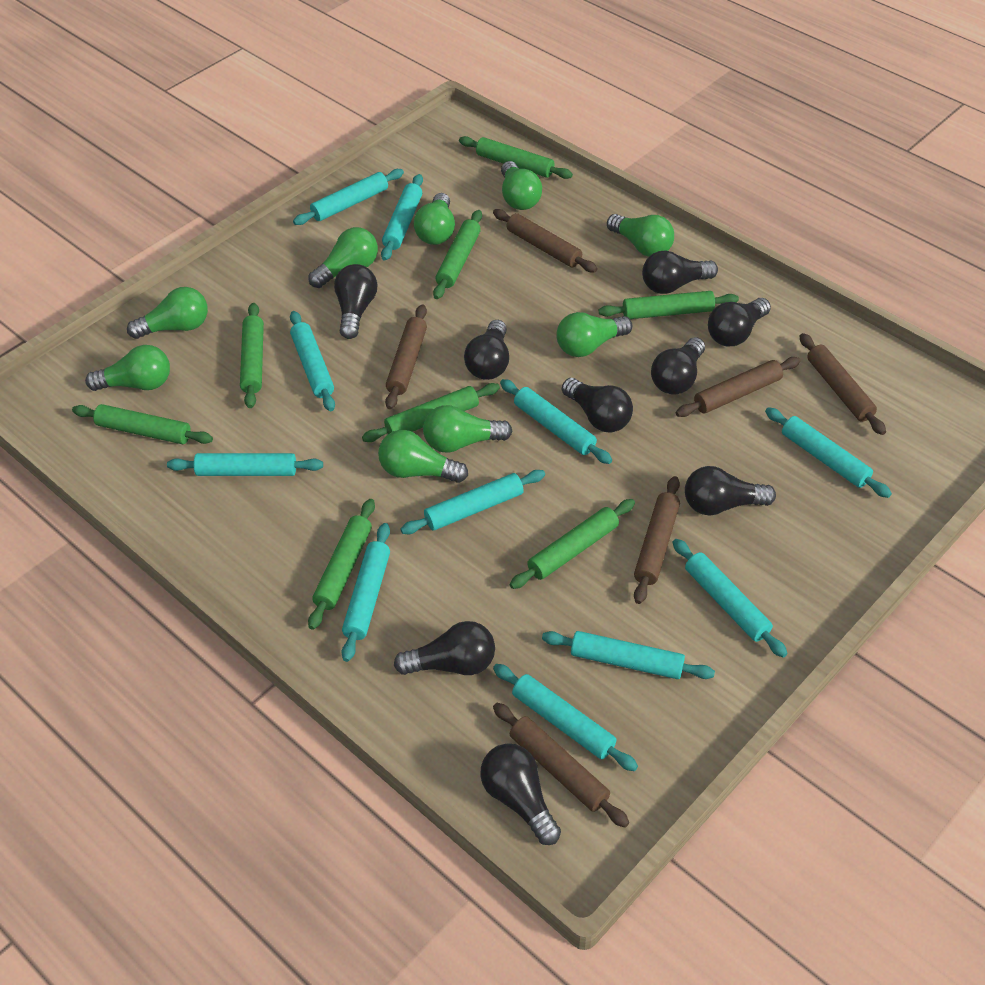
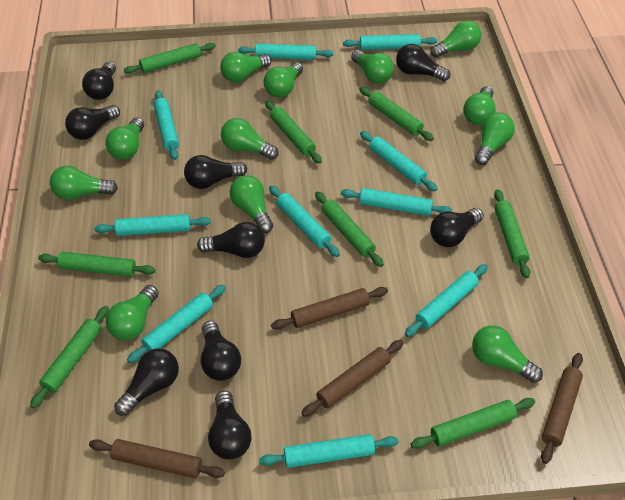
brown rolling pin: 6 -> 4
green light bulb: 9 -> 12
turquoise rolling pin: 11 -> 10

